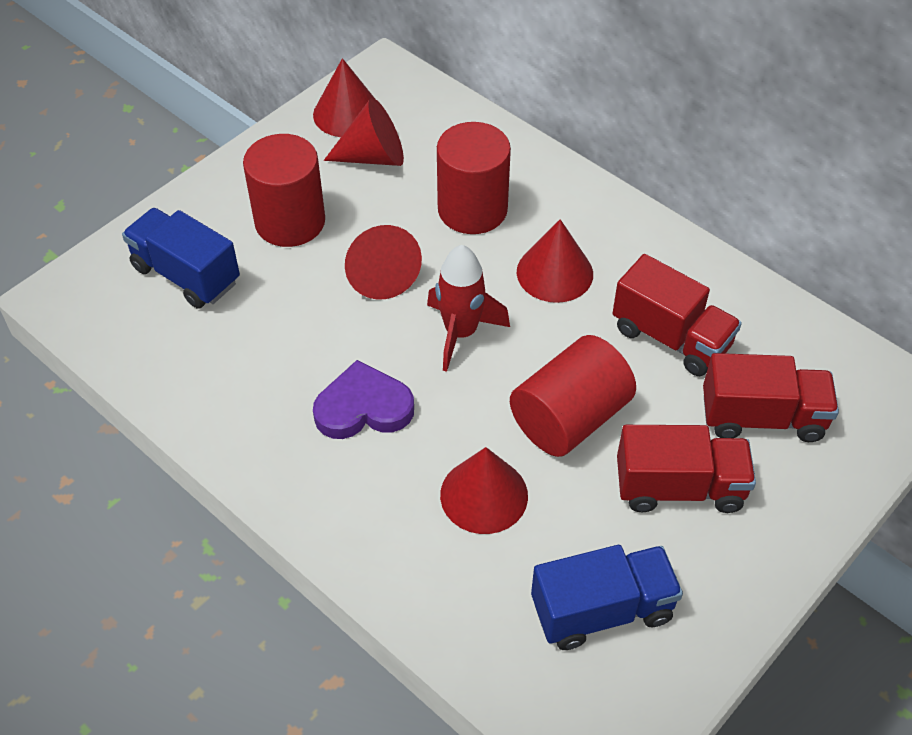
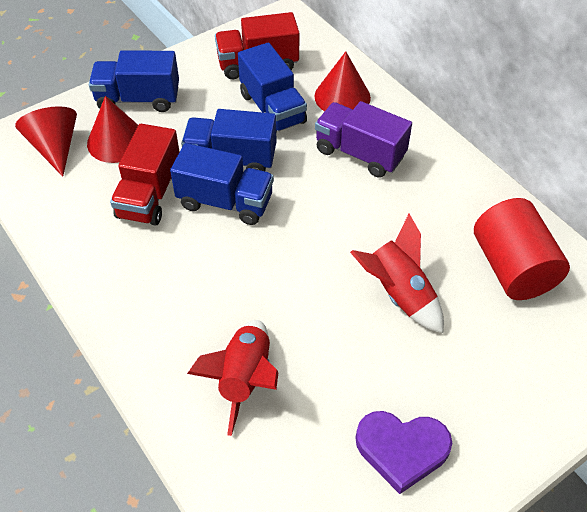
blue truck: 2 -> 4
purple truck: 0 -> 1
red cone: 5 -> 3
red cylinder: 3 -> 1
red rocket: 1 -> 2
red truck: 3 -> 2

